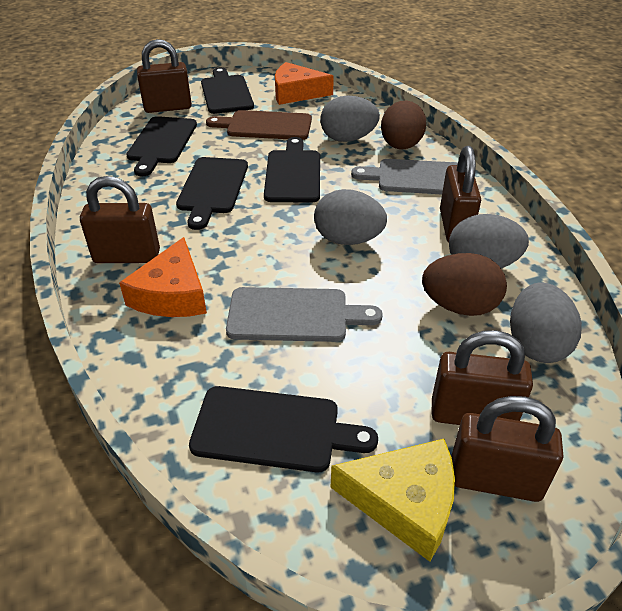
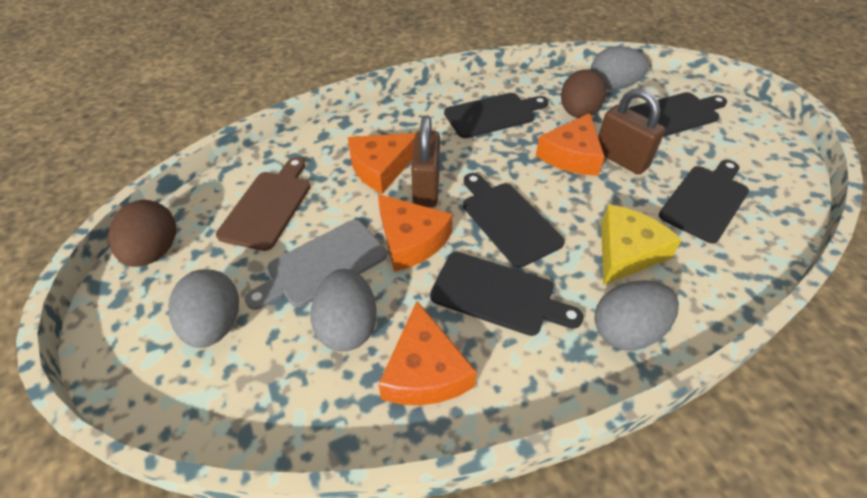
brown padlock: 5 -> 2
grey cutting board: 2 -> 1
orange cheese: 2 -> 4

